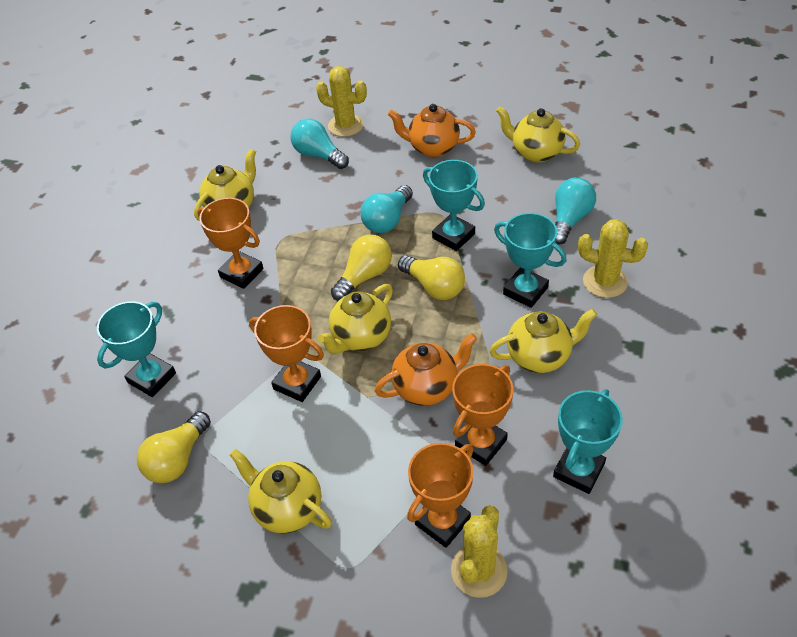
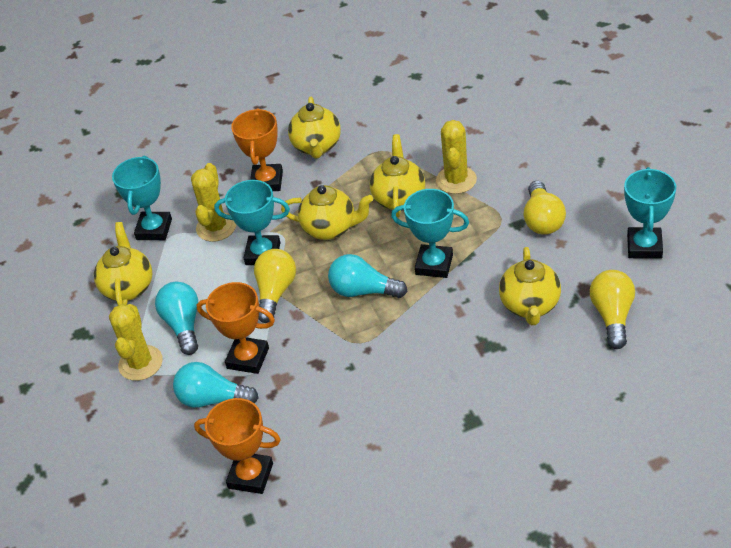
orange teapot: 2 -> 0
orange trophy: 4 -> 3

